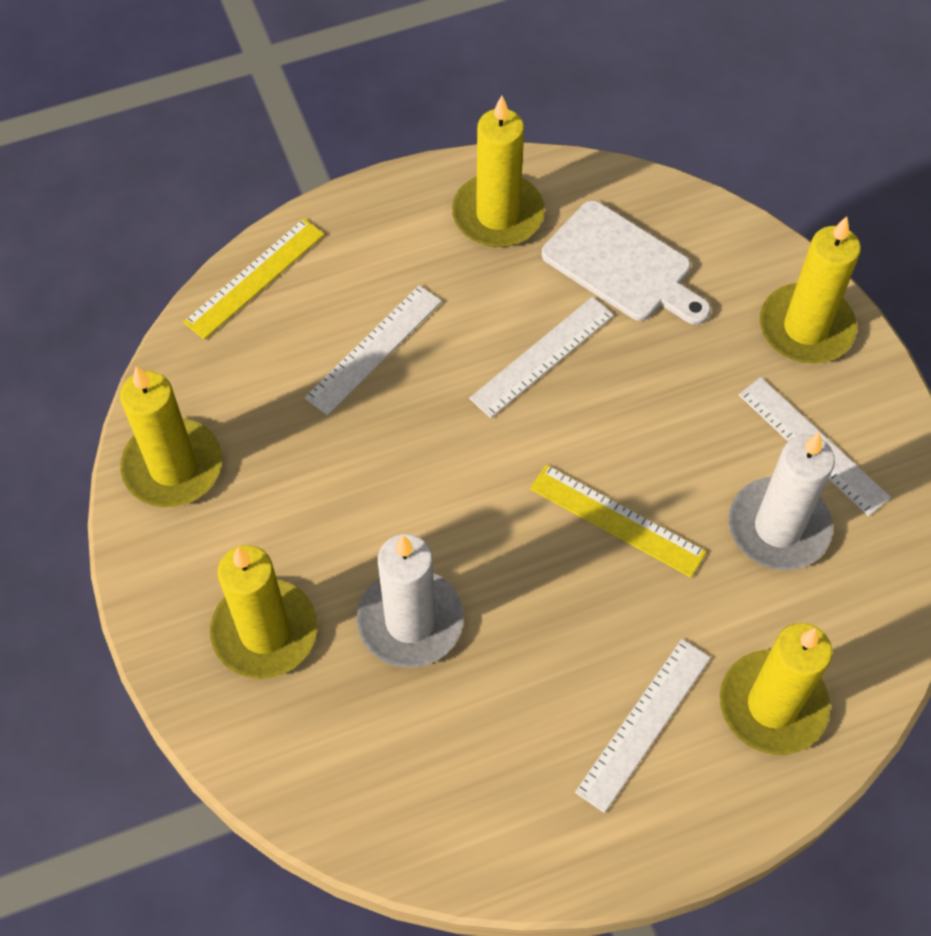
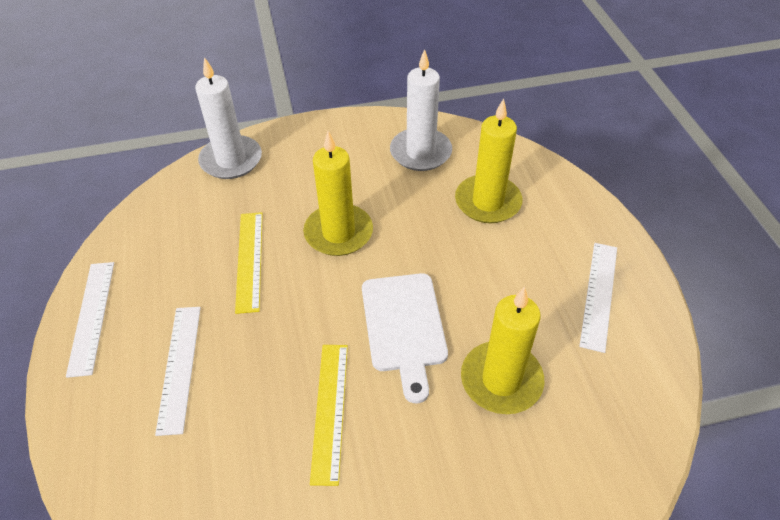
white ruler: 4 -> 3
yellow candle: 5 -> 3

